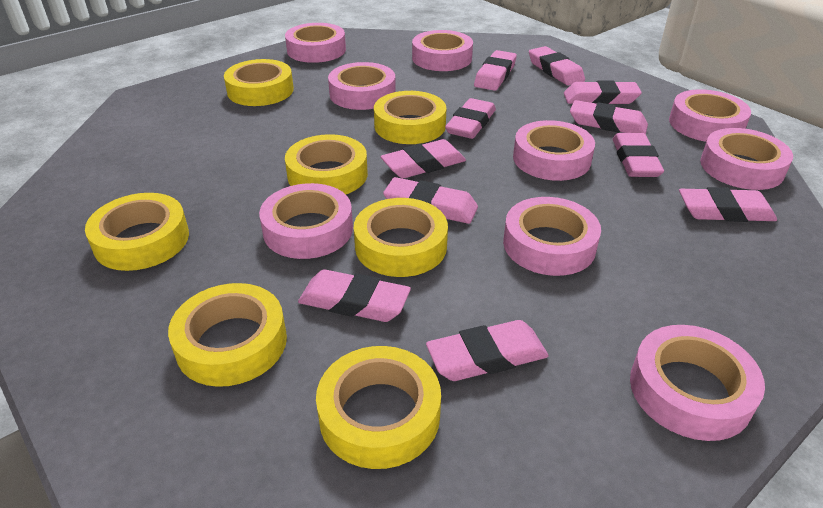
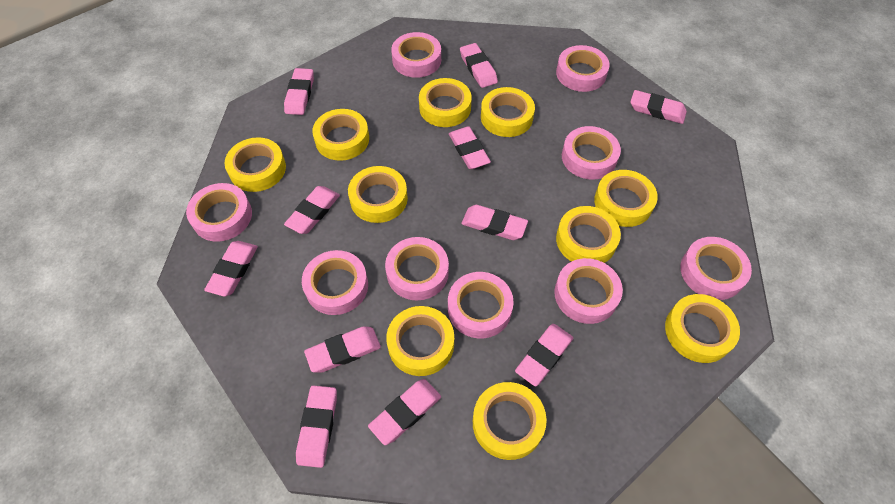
yellow tape: 7 -> 10

